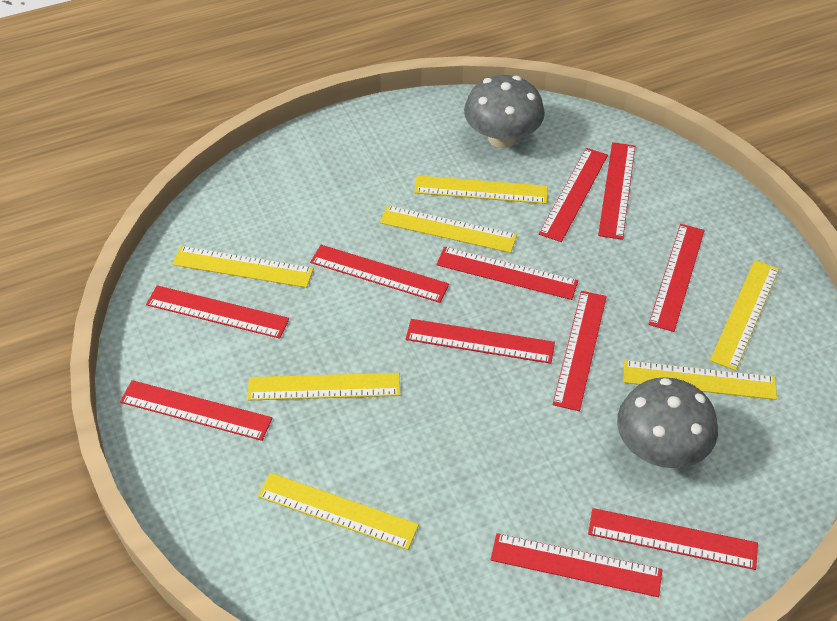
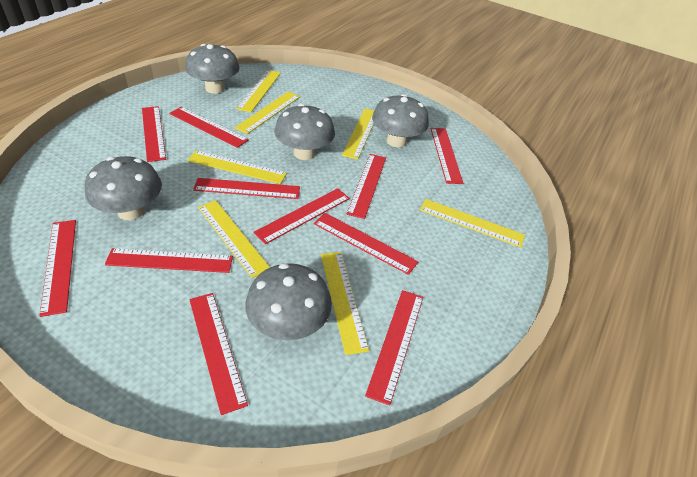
grey mushroom: 2 -> 5

